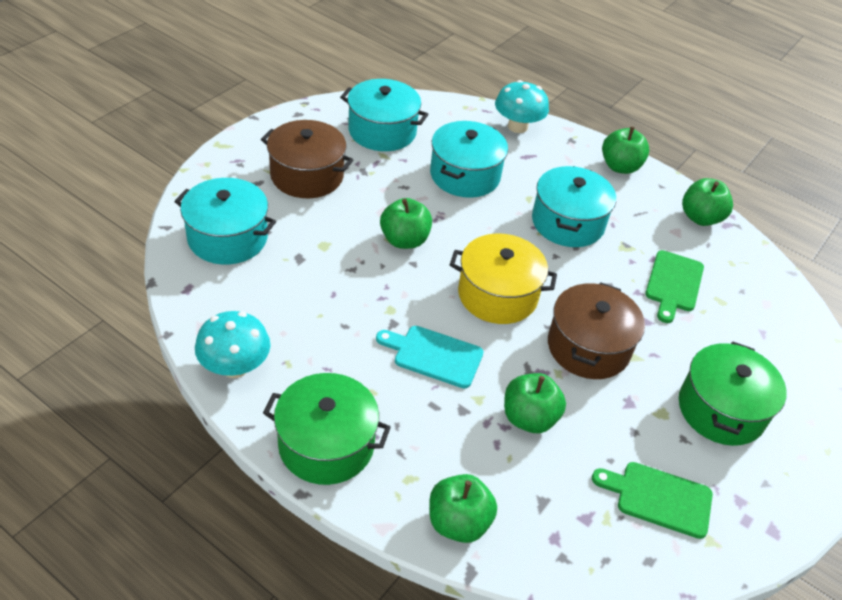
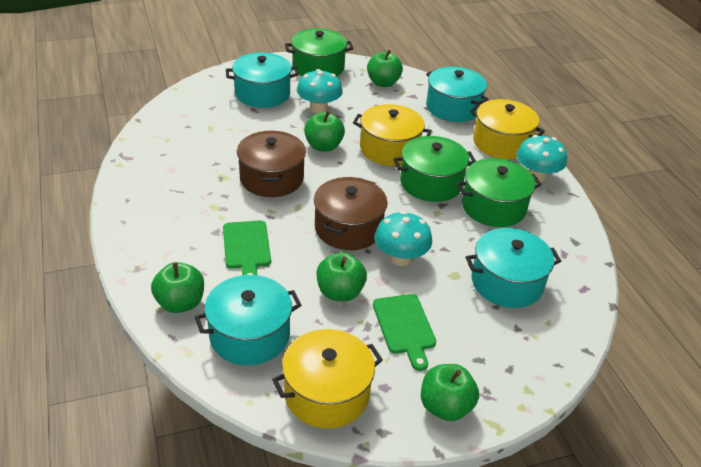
green pot: 2 -> 3
turquoise cutting board: 1 -> 0
turquoise mushroom: 2 -> 3
yellow pot: 1 -> 3

